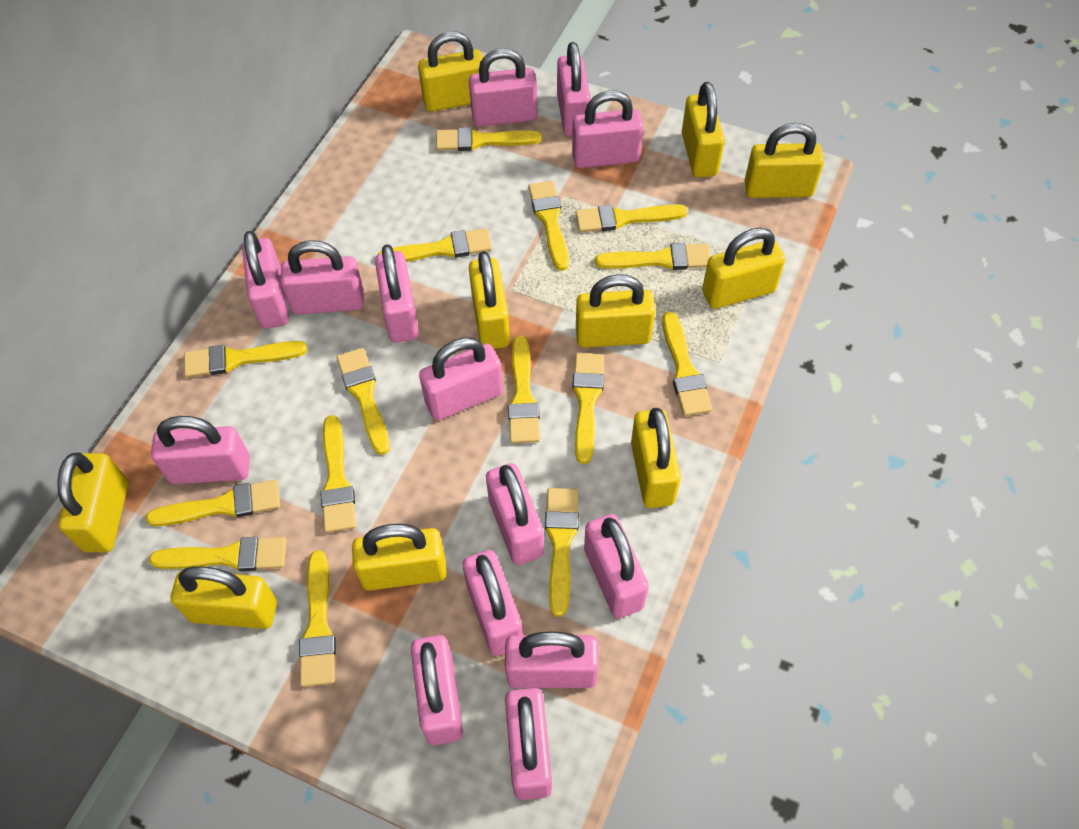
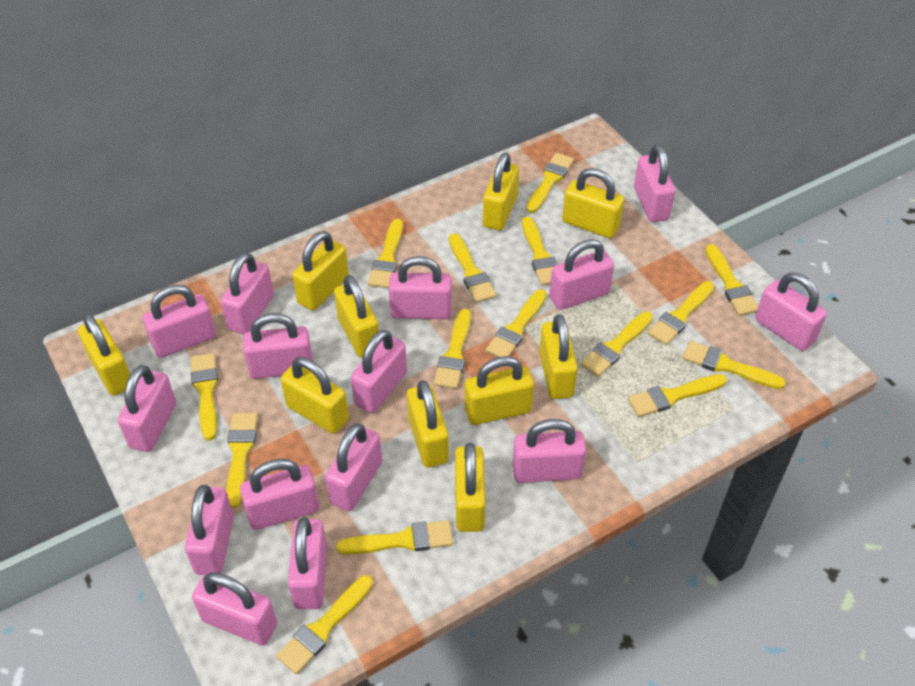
pink padlock: 14 -> 15

